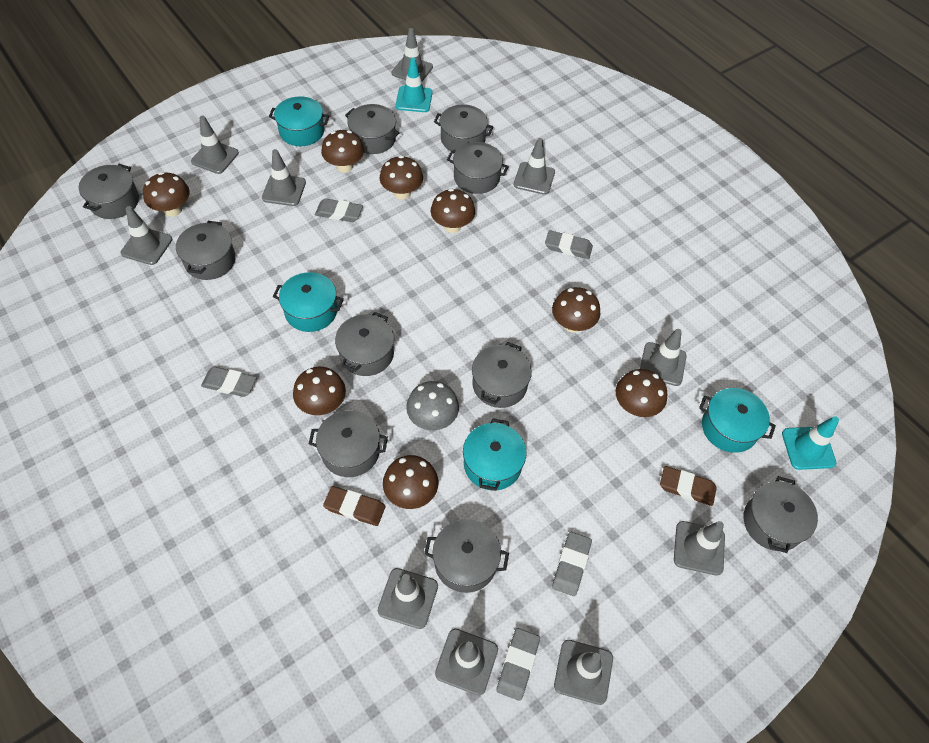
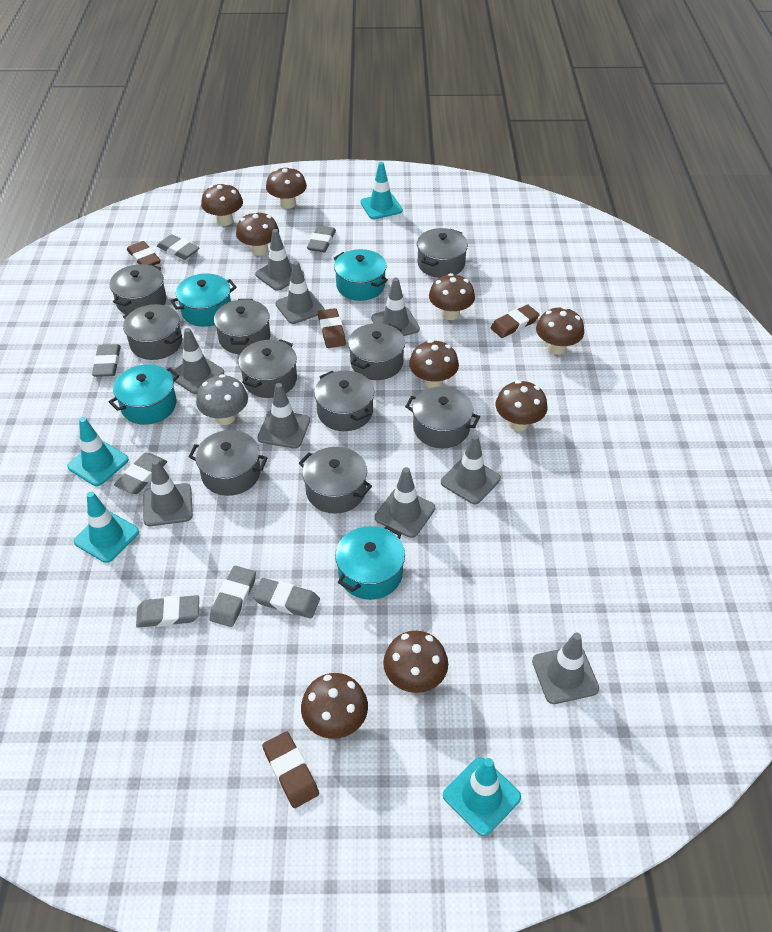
brown eraser: 2 -> 4
brown mushroom: 8 -> 9
grey eraser: 5 -> 7
grey traffic cone: 10 -> 9
turquoise traffic cone: 2 -> 4

